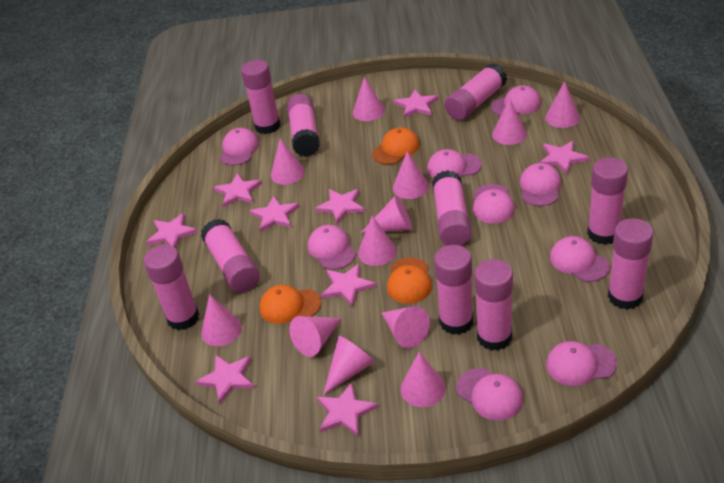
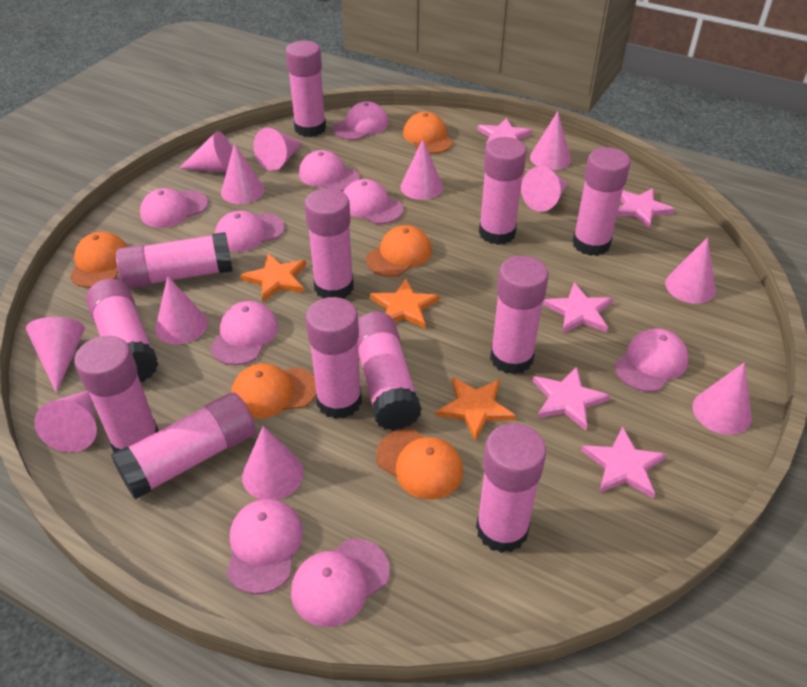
orange cap: 3 -> 5
orange star: 0 -> 3
pink glue stick: 10 -> 12
pink star: 9 -> 5

